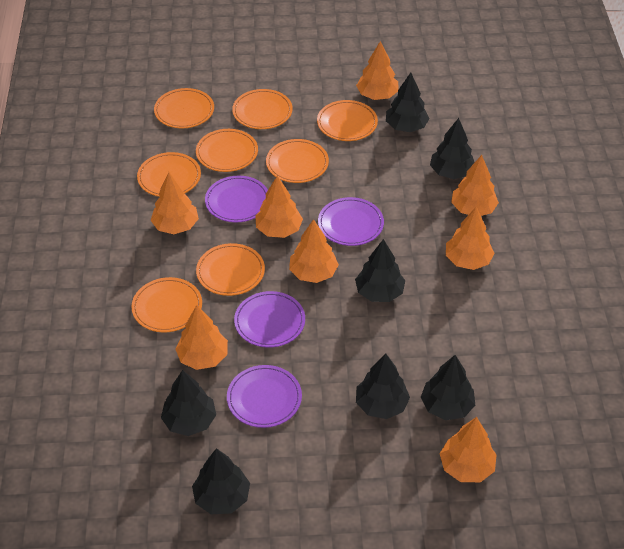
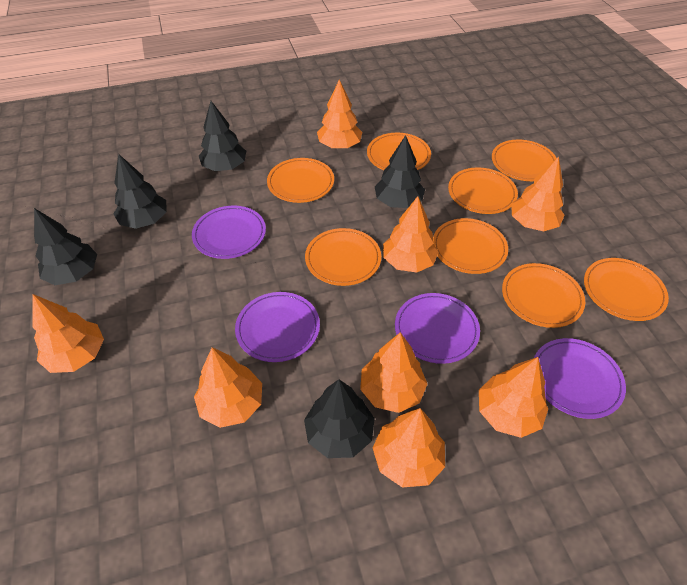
black tree: 7 -> 5

